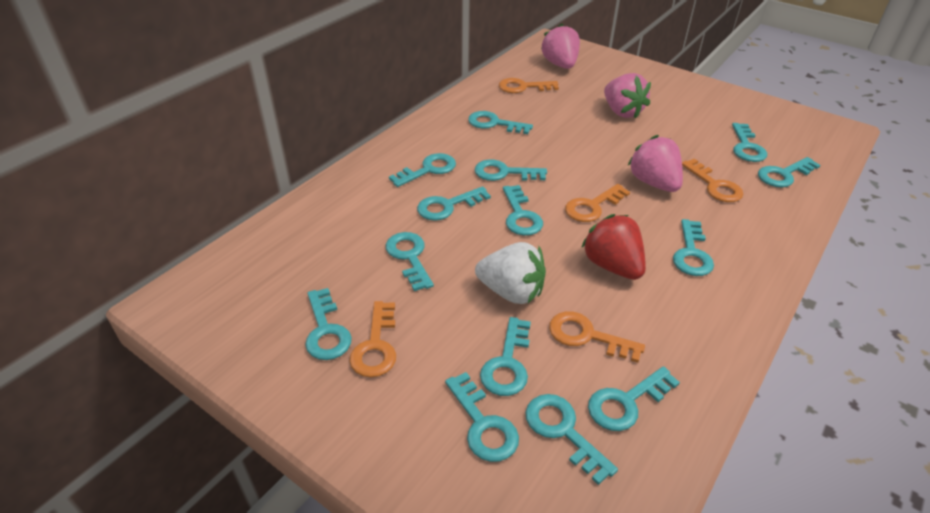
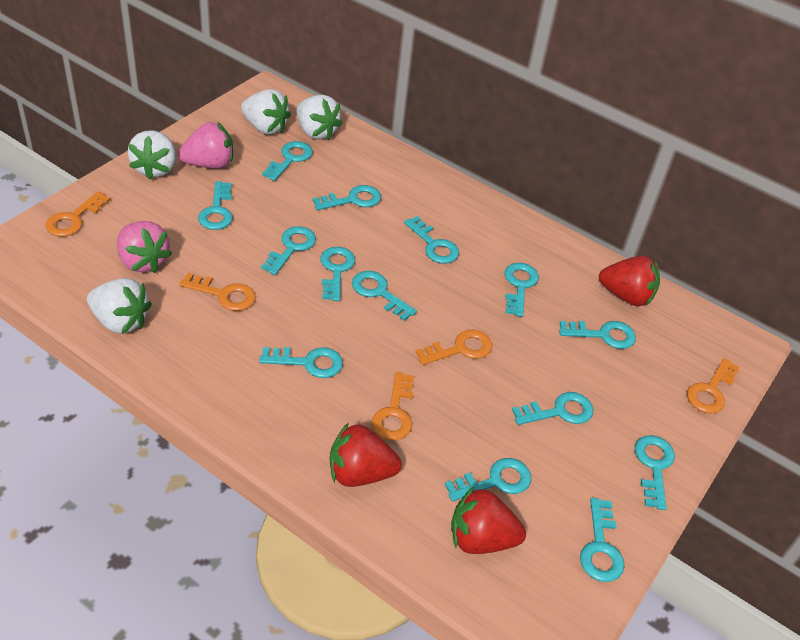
pink strawberry: 3 -> 2
red strawberry: 1 -> 3
white strawberry: 1 -> 4

